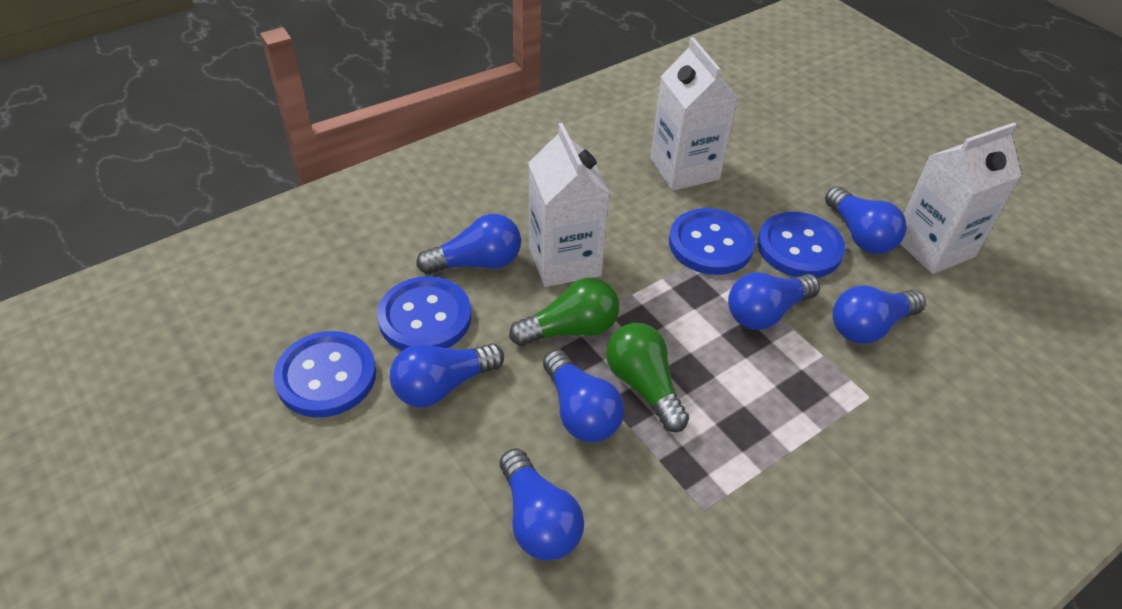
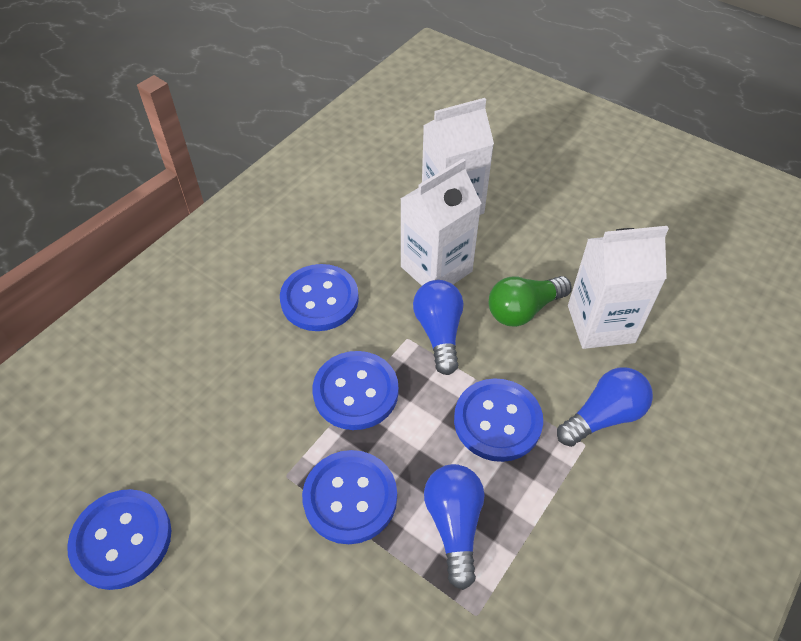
blue button: 4 -> 5
blue light bulb: 7 -> 3
green light bulb: 2 -> 1

